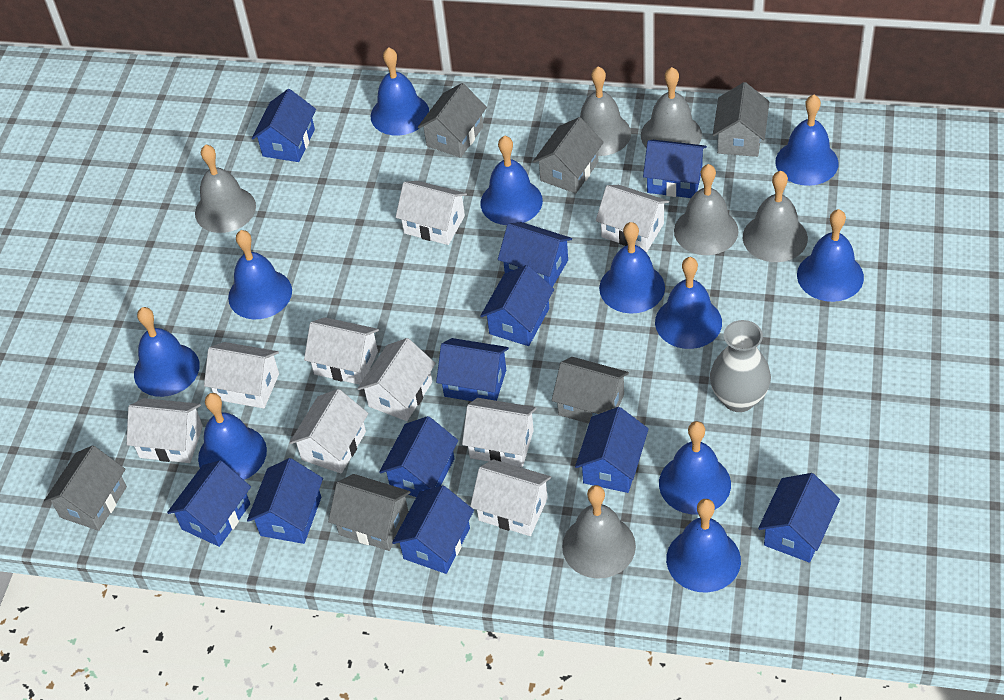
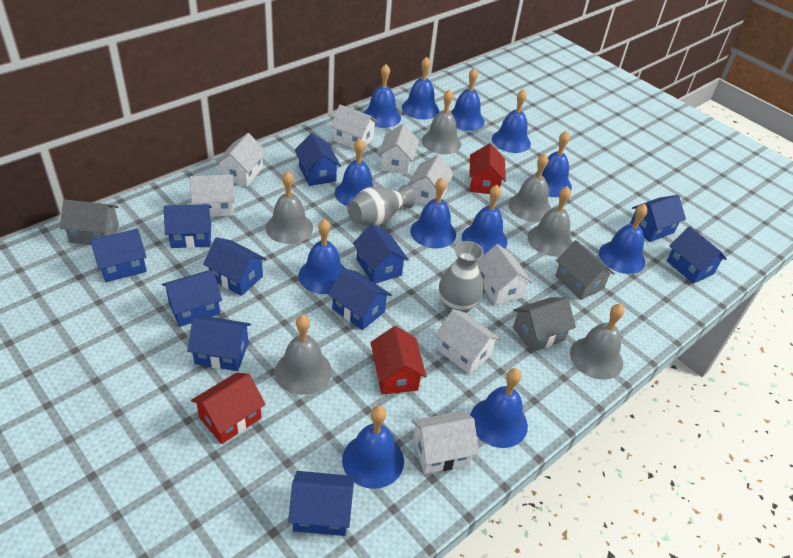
blue bell: 11 -> 12
grey house: 6 -> 3
grey vase: 1 -> 2
red house: 0 -> 3
white house: 9 -> 8

